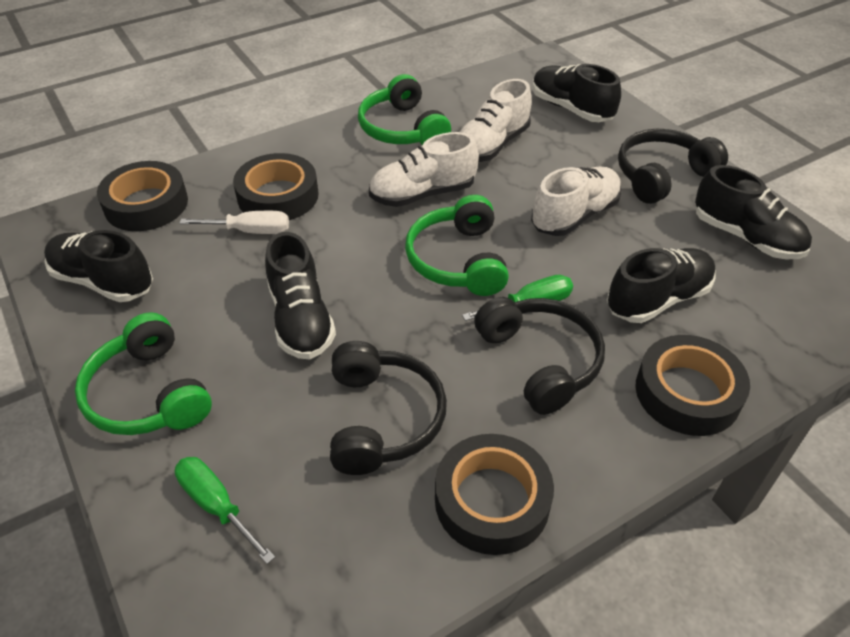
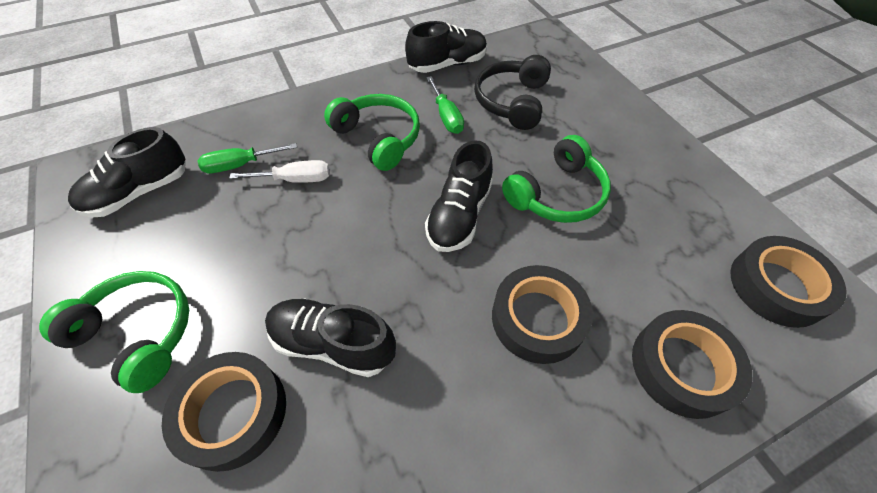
black headphones: 3 -> 1
black shoe: 5 -> 4
white shoe: 3 -> 0

